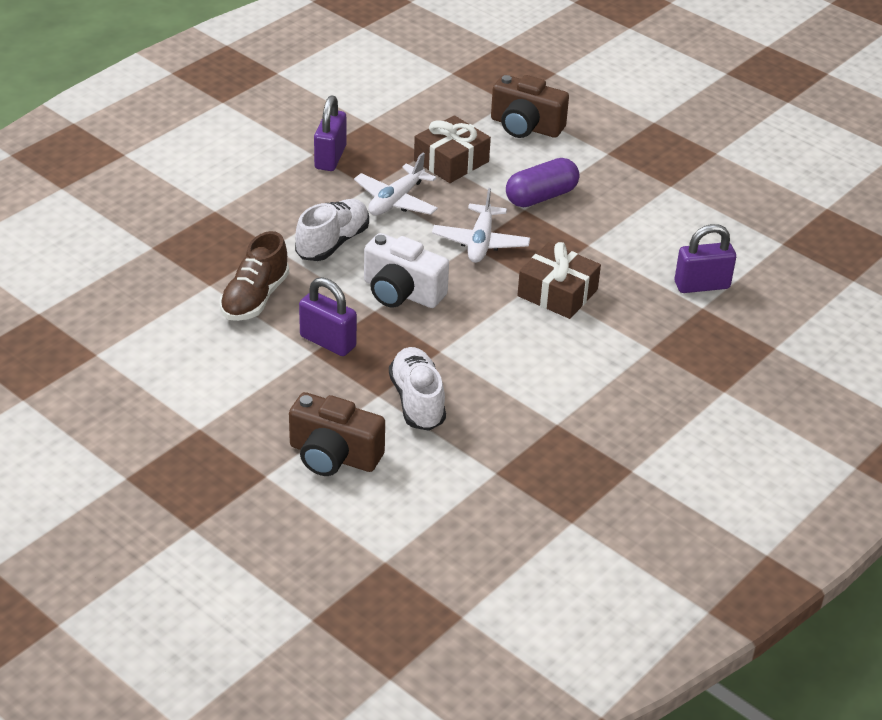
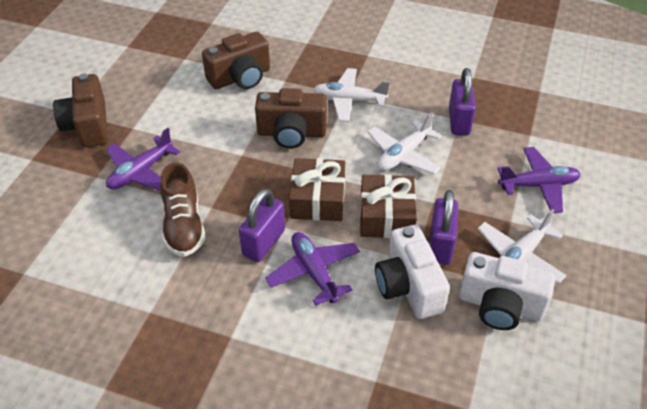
brown camera: 2 -> 3
purple capsule: 1 -> 0
purple plane: 0 -> 3
white camera: 1 -> 2
white plane: 2 -> 3
white shoe: 2 -> 0

